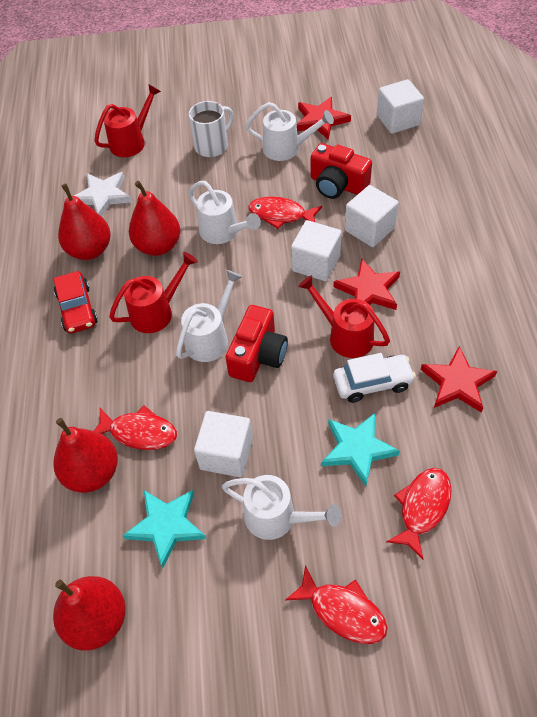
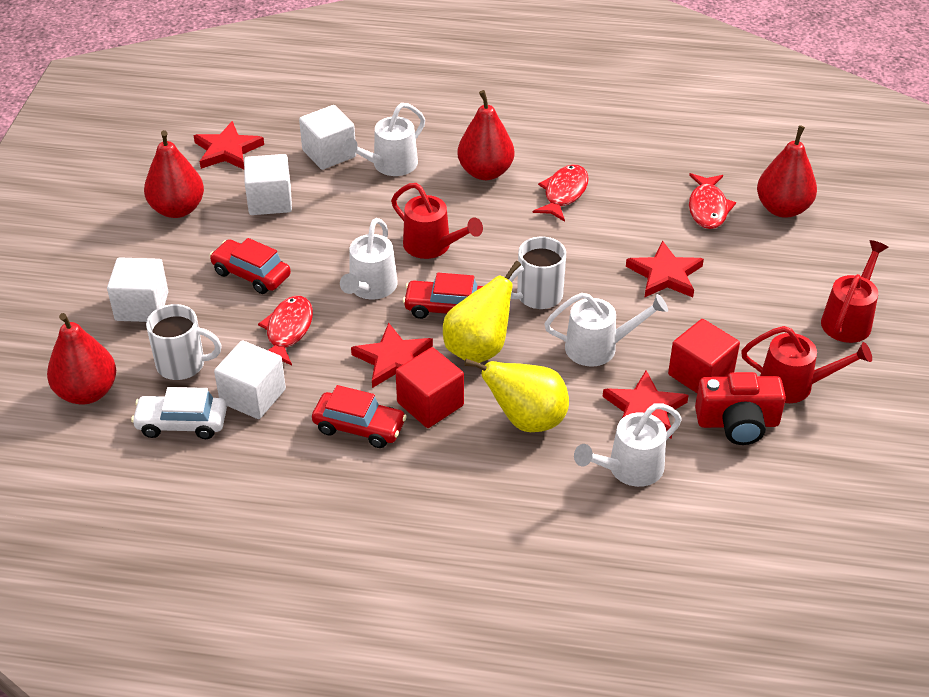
red camera: 2 -> 1
red car: 1 -> 3
red cube: 0 -> 2
red fish: 4 -> 3
red star: 3 -> 4
turquoise star: 2 -> 0
white mug: 1 -> 2
white star: 1 -> 0
yellow pear: 0 -> 2

